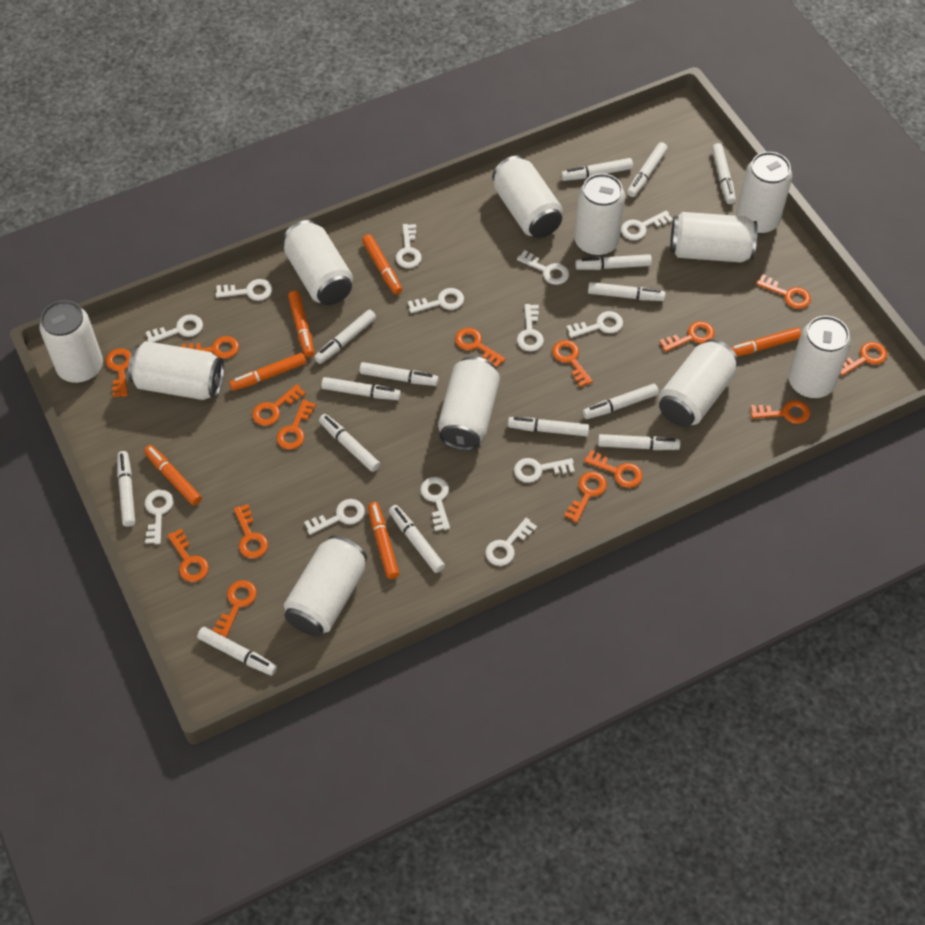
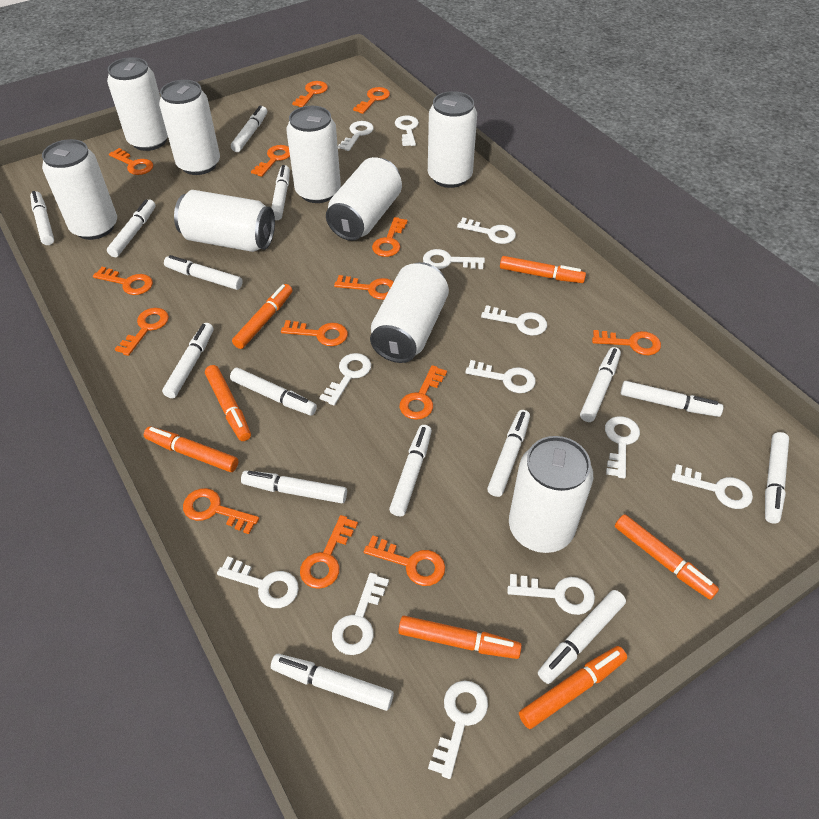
orange key: 15 -> 14
orange marker: 6 -> 7
white can: 11 -> 9

